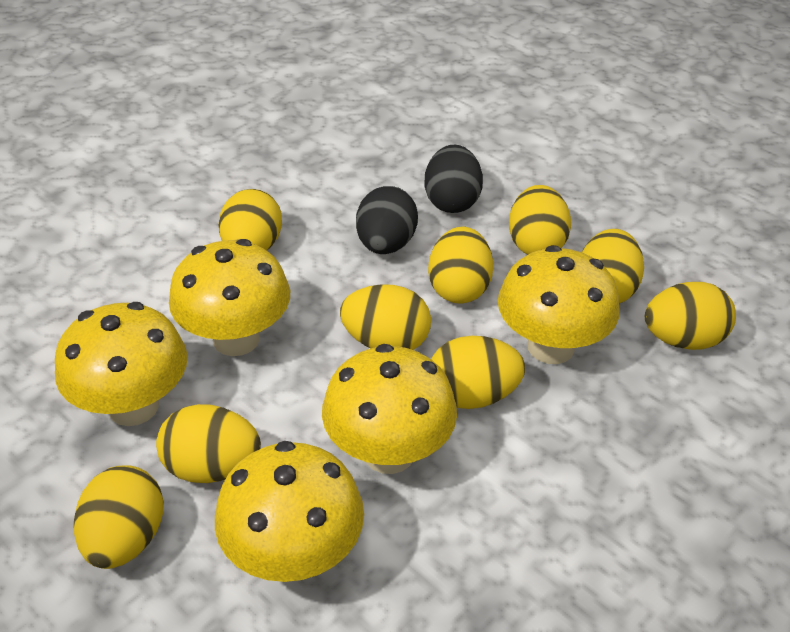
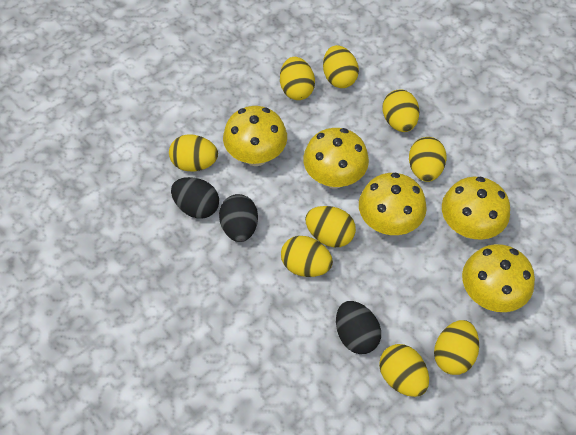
black egg: 2 -> 3

